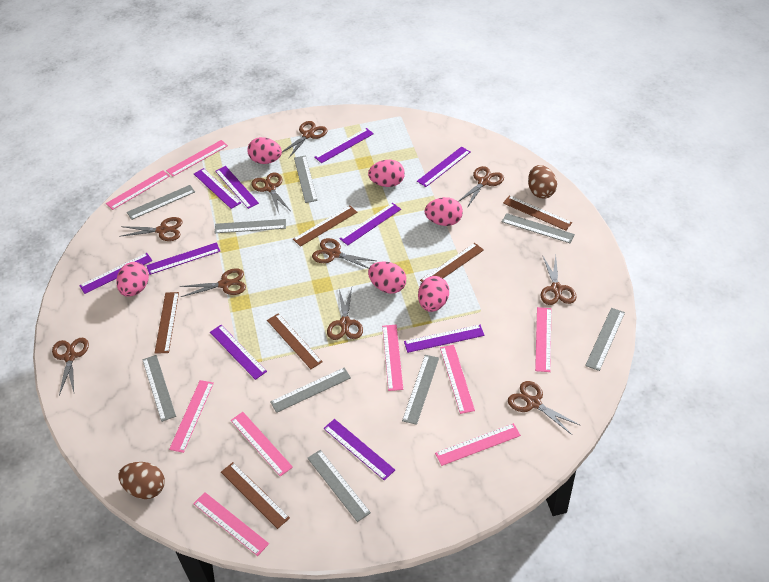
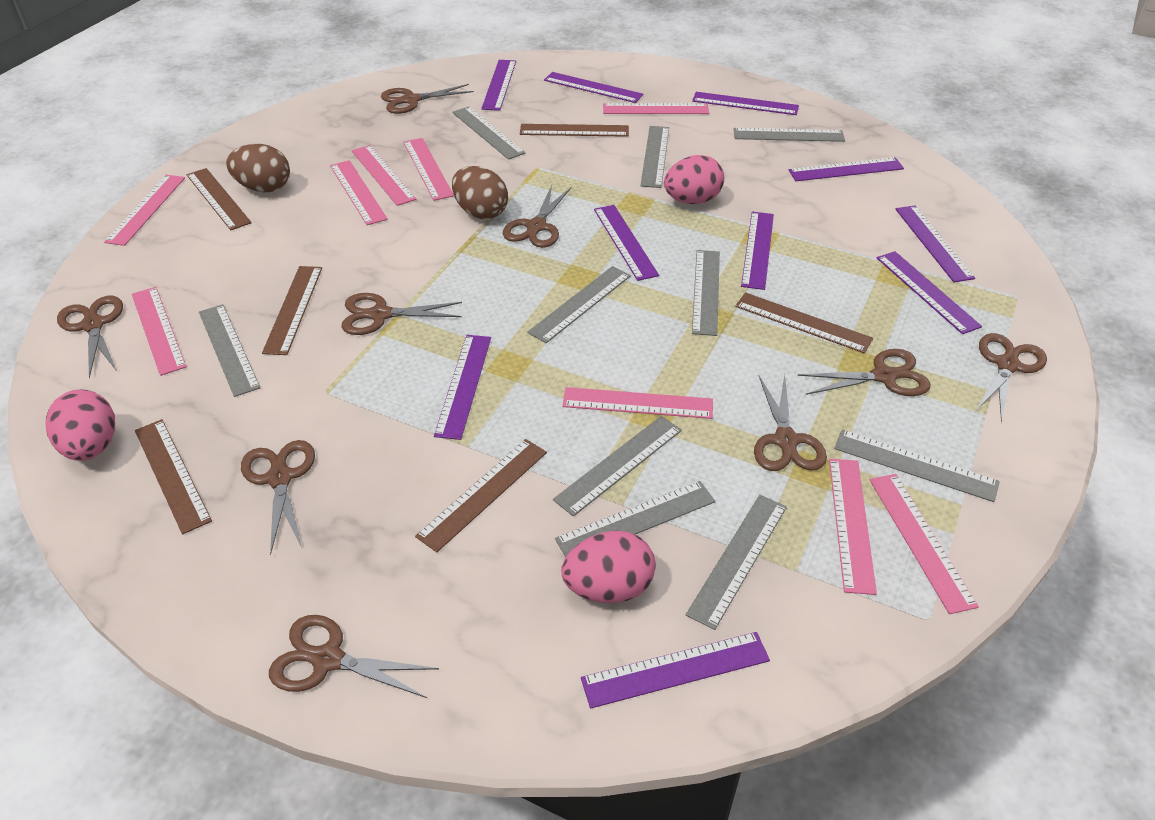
brown scissors: 10 -> 9
grey ruler: 9 -> 10
pink egg: 6 -> 3

